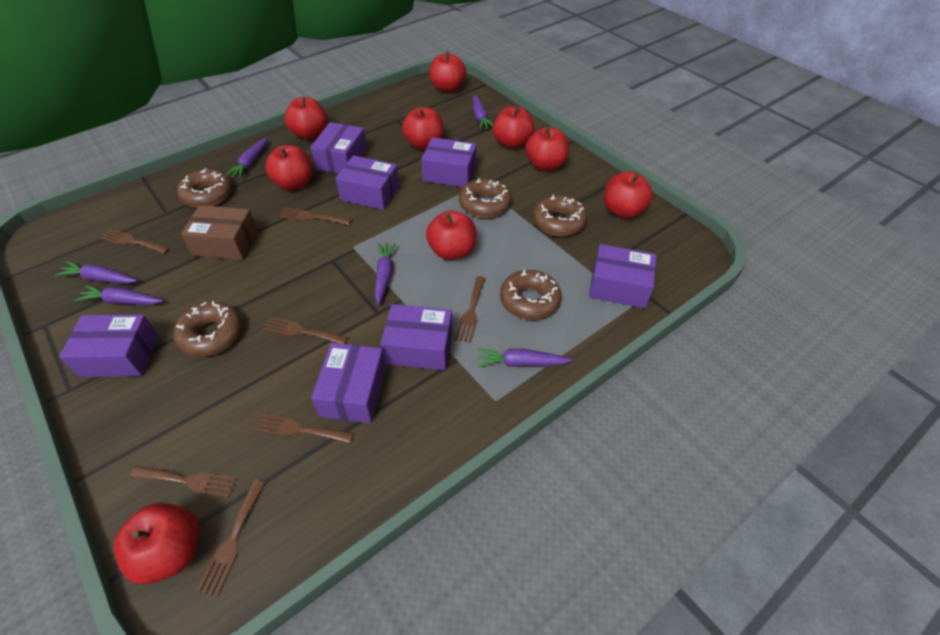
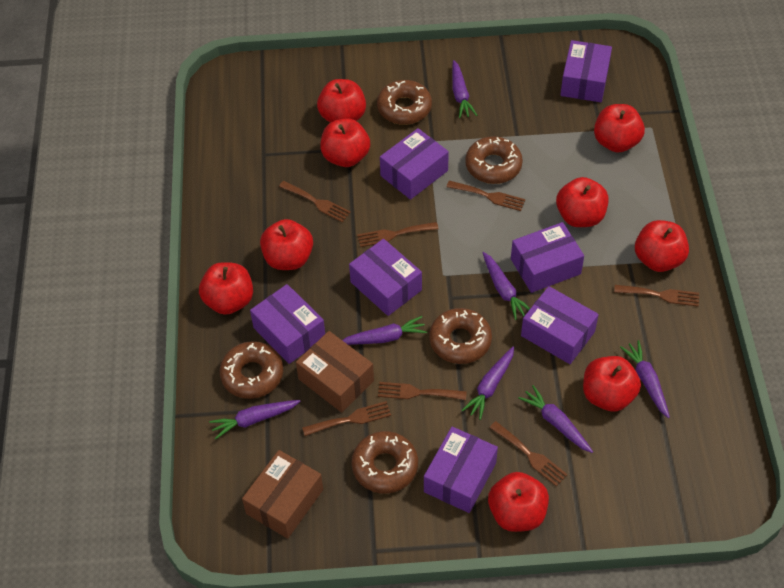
brown box: 1 -> 2
purple carrot: 6 -> 7

